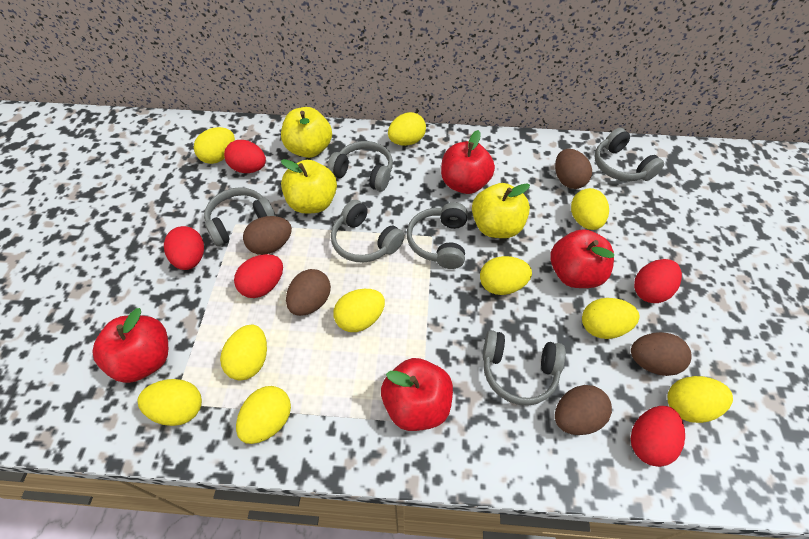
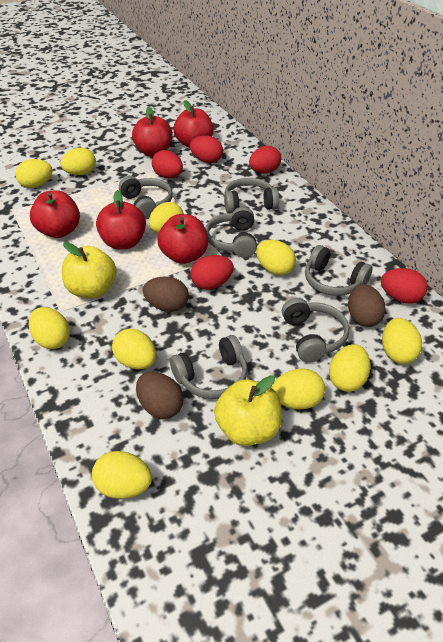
brown egg: 5 -> 3
red apple: 4 -> 5
yellow apple: 3 -> 2

